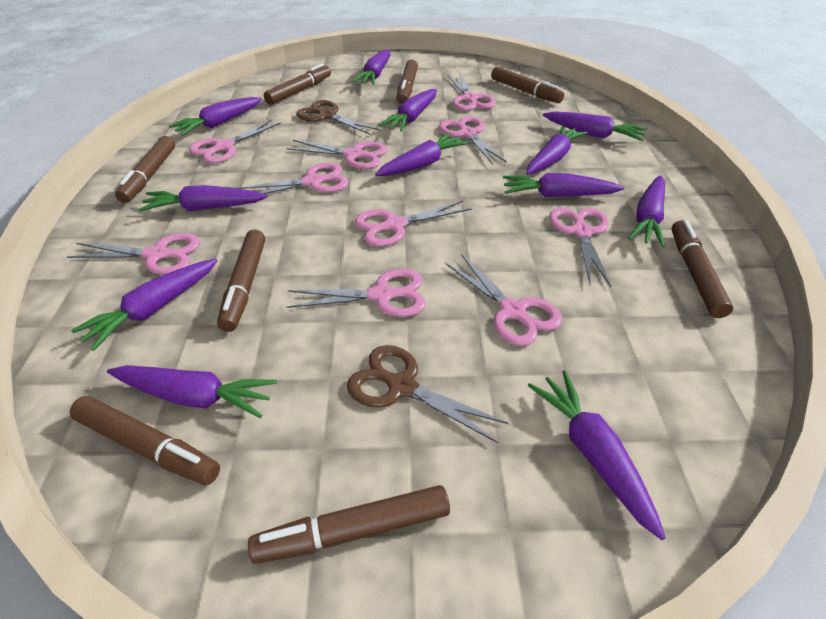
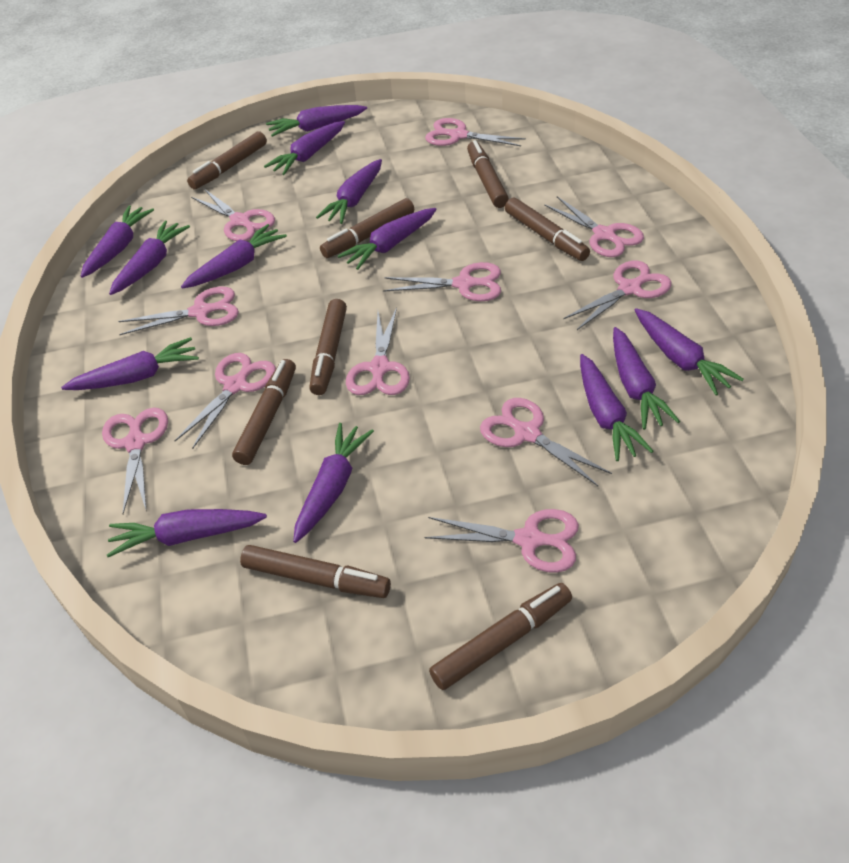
brown scissors: 2 -> 0
pink scissors: 10 -> 11
purple carrot: 12 -> 13

